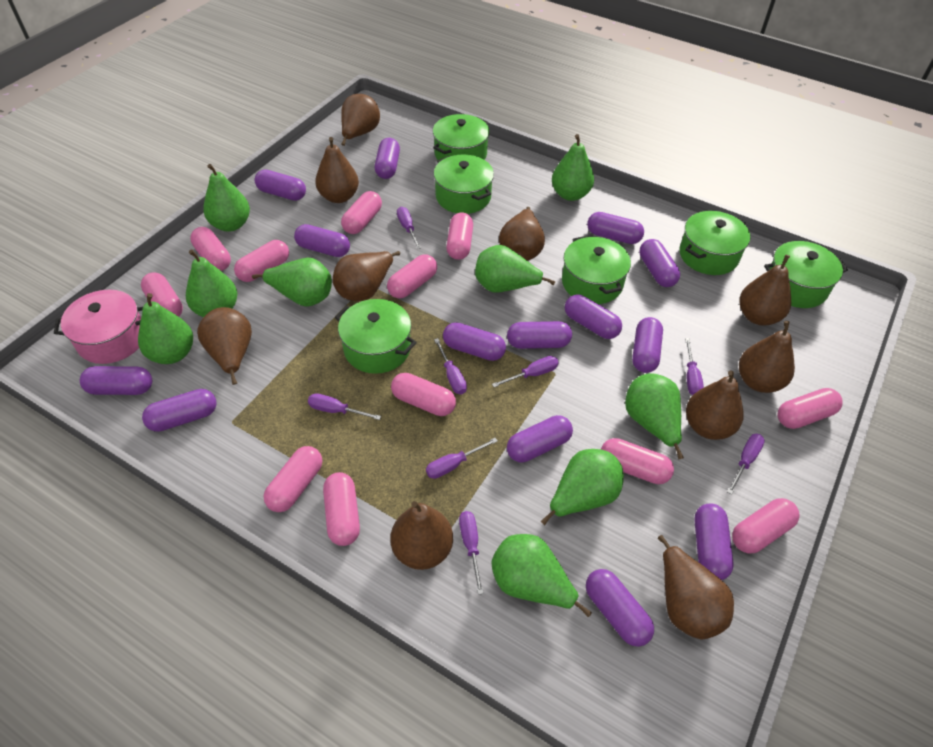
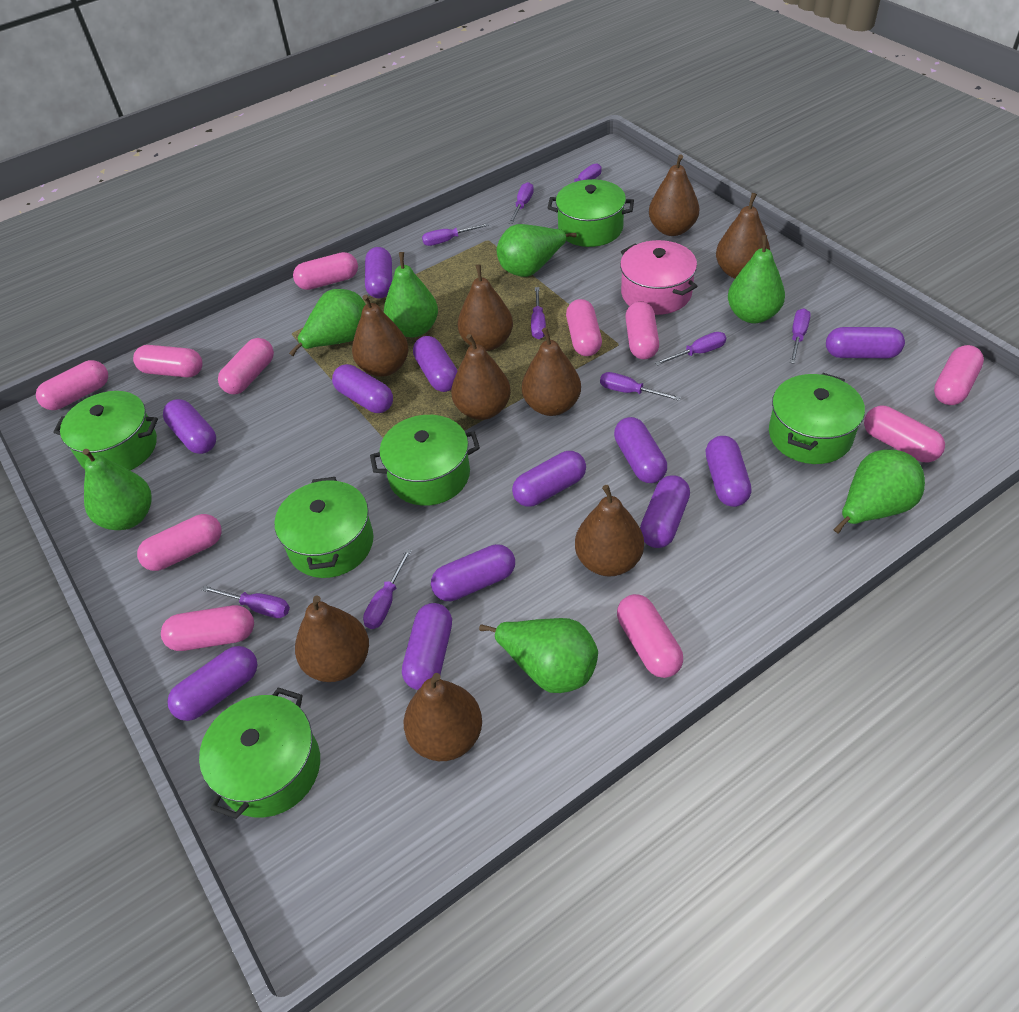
brown pear: 10 -> 9
green pear: 9 -> 7
pink capsule: 12 -> 11
purple capsule: 14 -> 12
purple screwdriver: 8 -> 9

